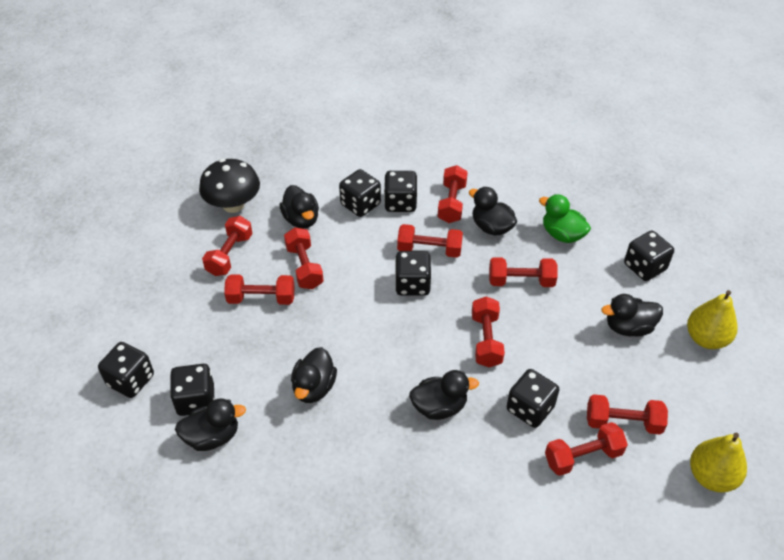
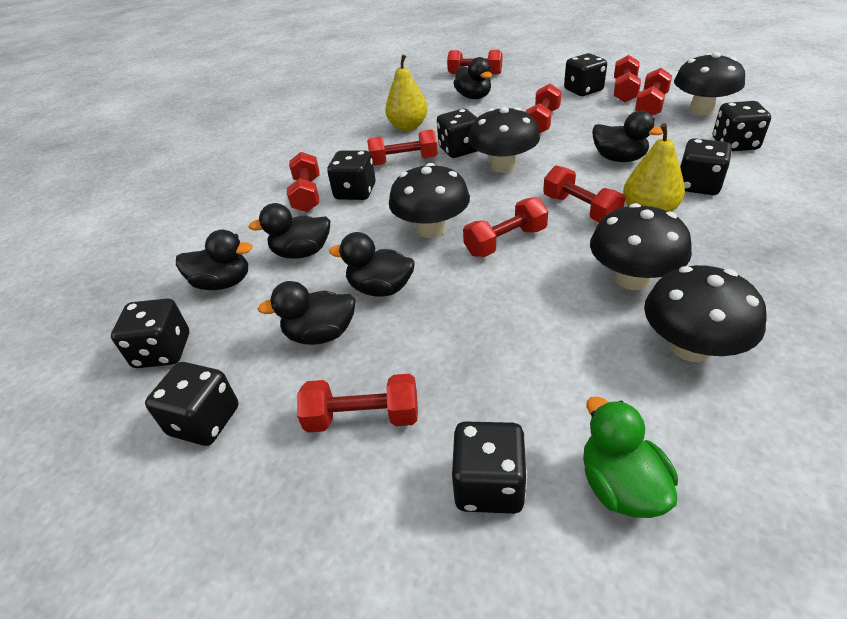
black dice: 7 -> 8
black mushroom: 1 -> 5

